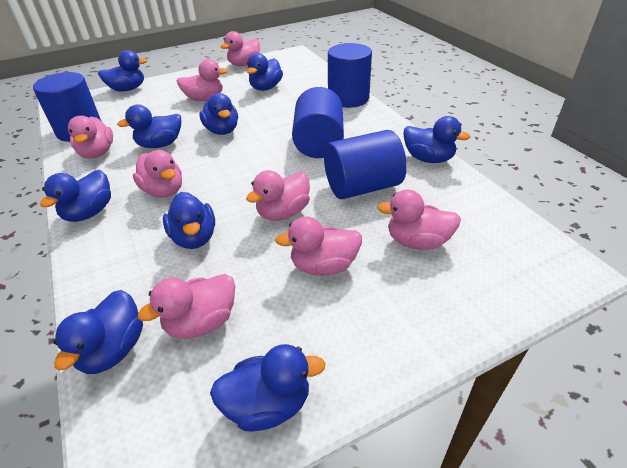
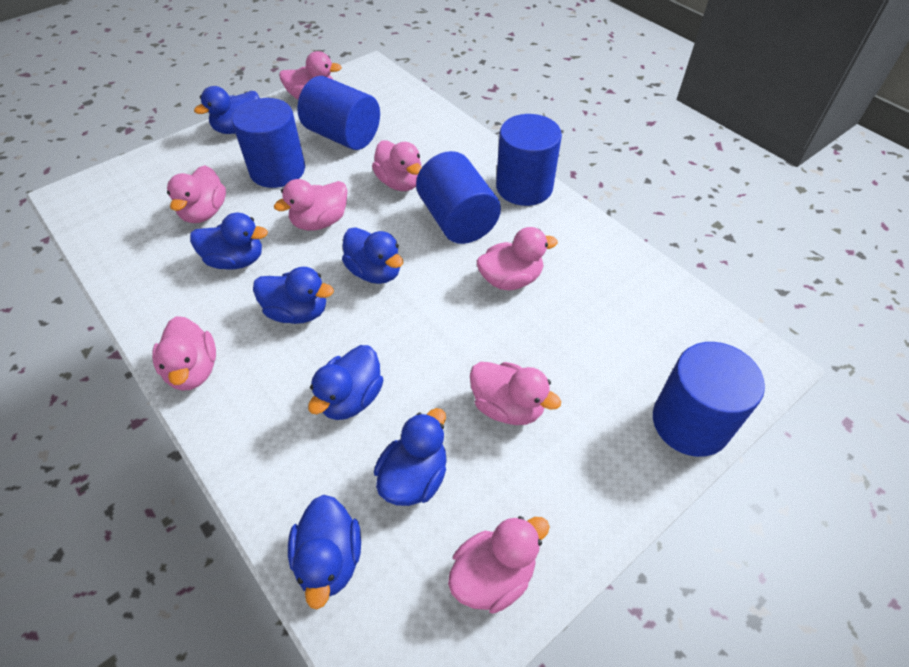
blue cylinder: 4 -> 5
blue duck: 9 -> 7

